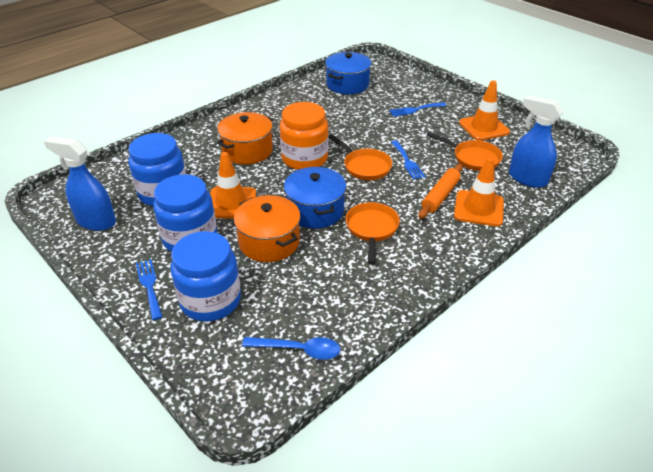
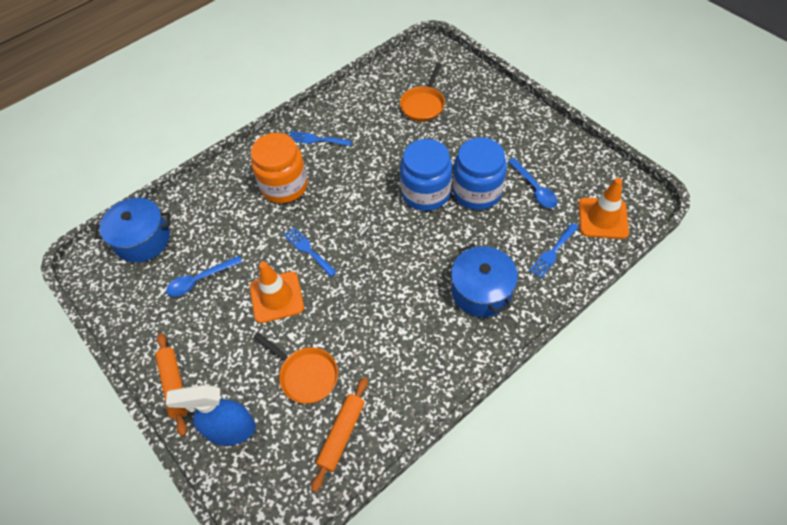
blue jar: 3 -> 2
blue spoon: 1 -> 2
blue spray bottle: 2 -> 1
orange pan: 3 -> 2
orange pot: 2 -> 0
orange rolling pin: 1 -> 2
orange traffic cone: 3 -> 2

